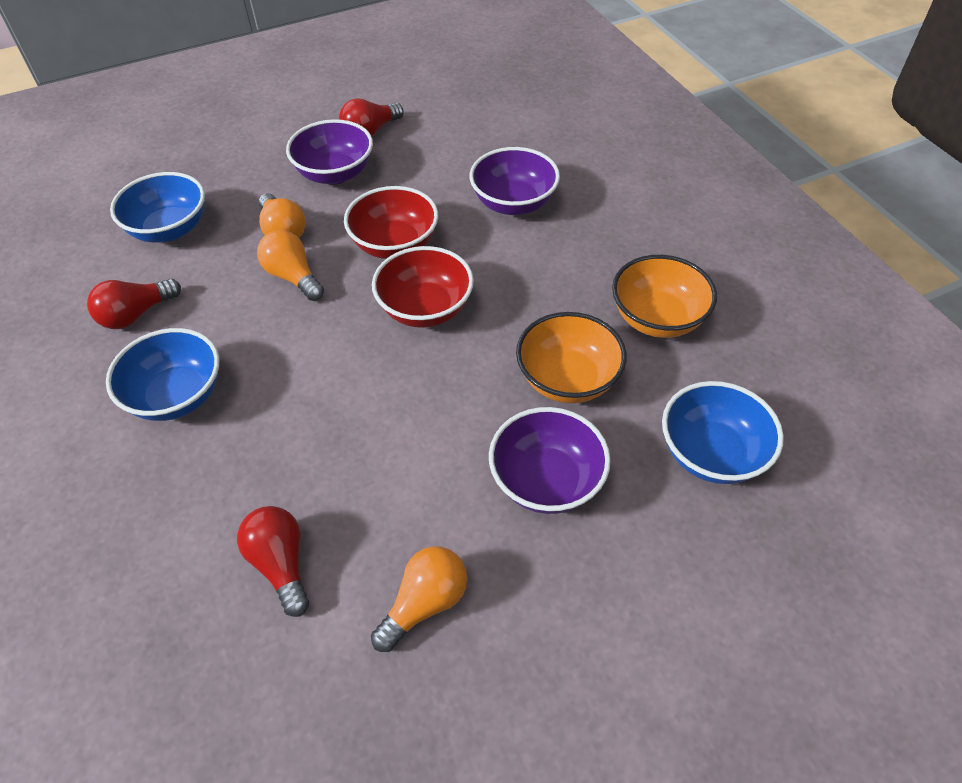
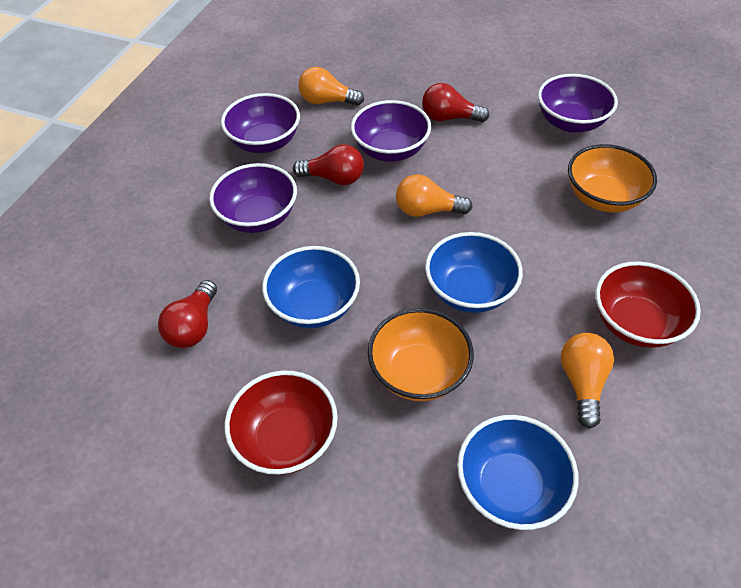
purple bowl: 3 -> 4

